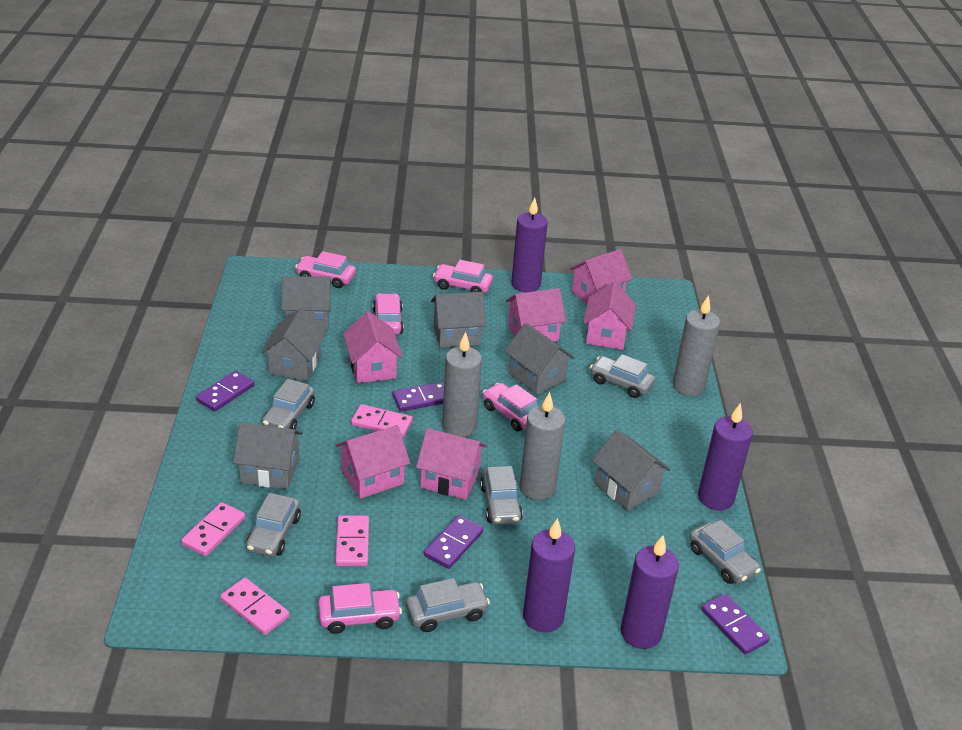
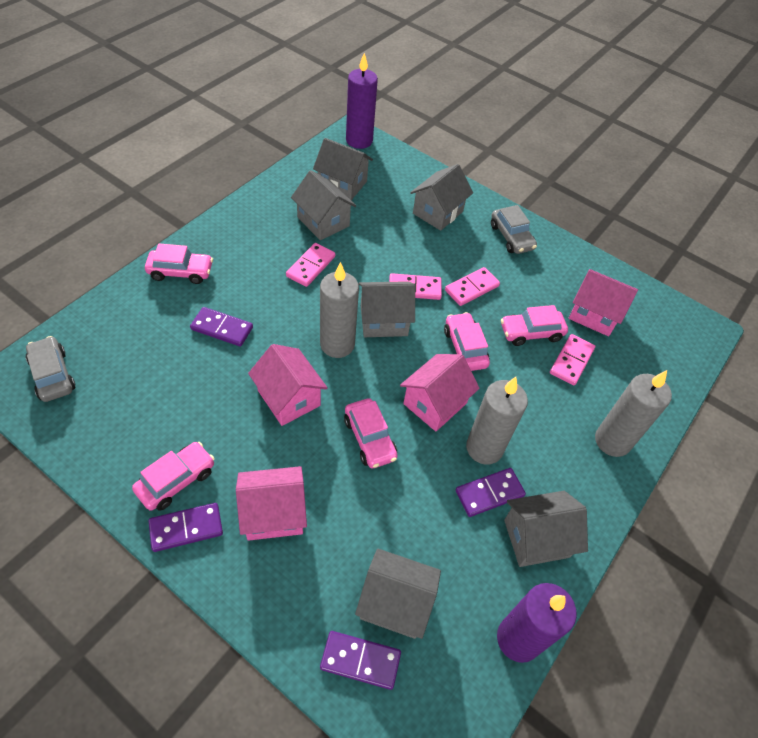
grey car: 6 -> 2
pink house: 6 -> 4
purple candle: 4 -> 2

